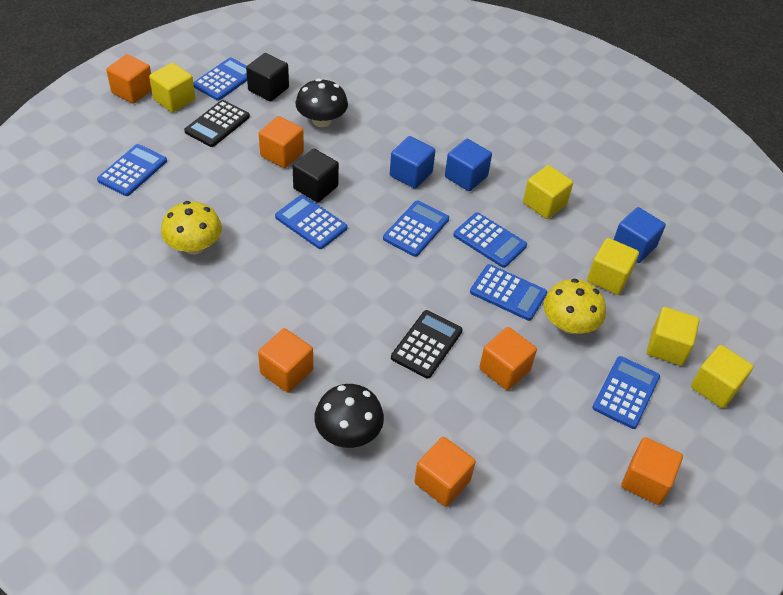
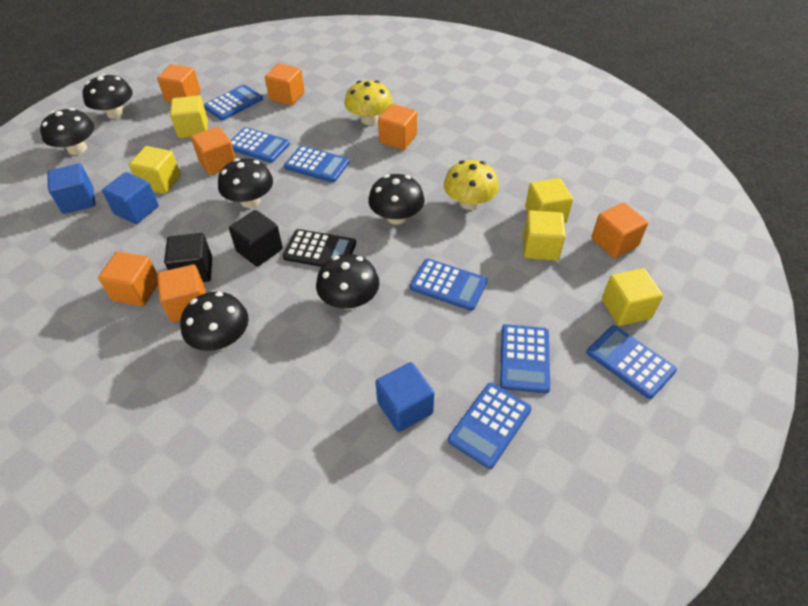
black calculator: 2 -> 1
black mushroom: 2 -> 6
orange cube: 6 -> 7

